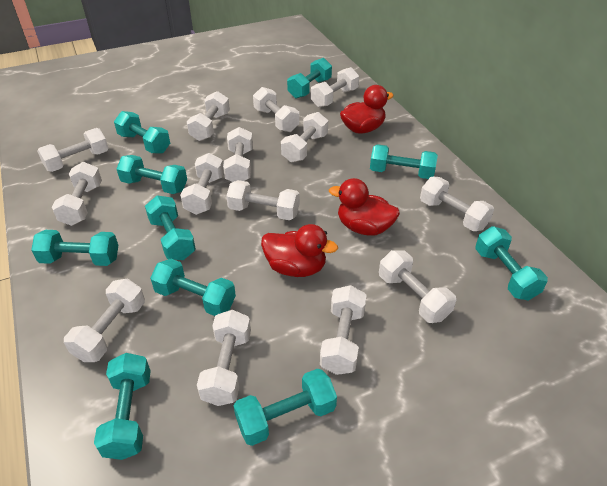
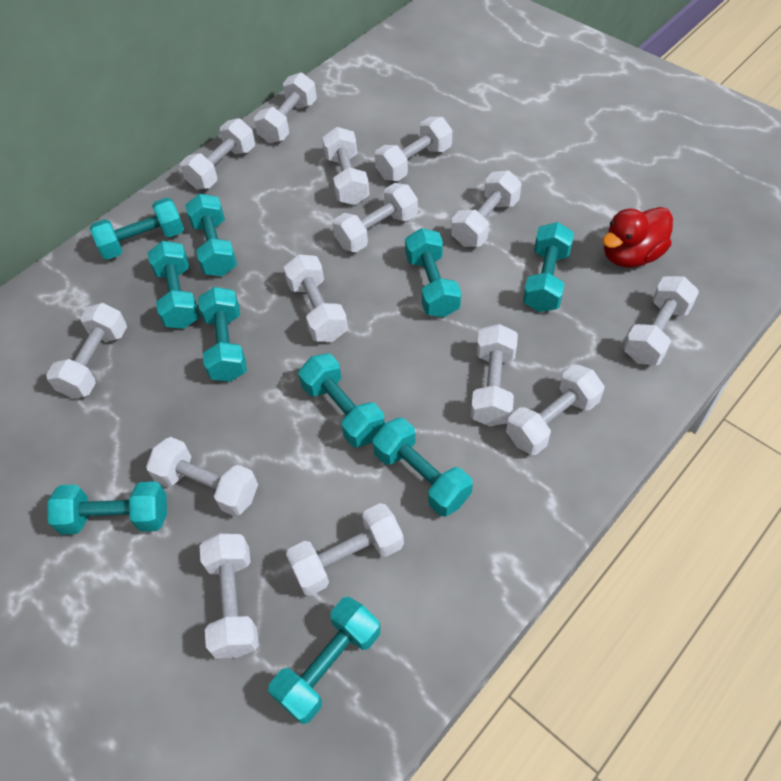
red duck: 3 -> 1

